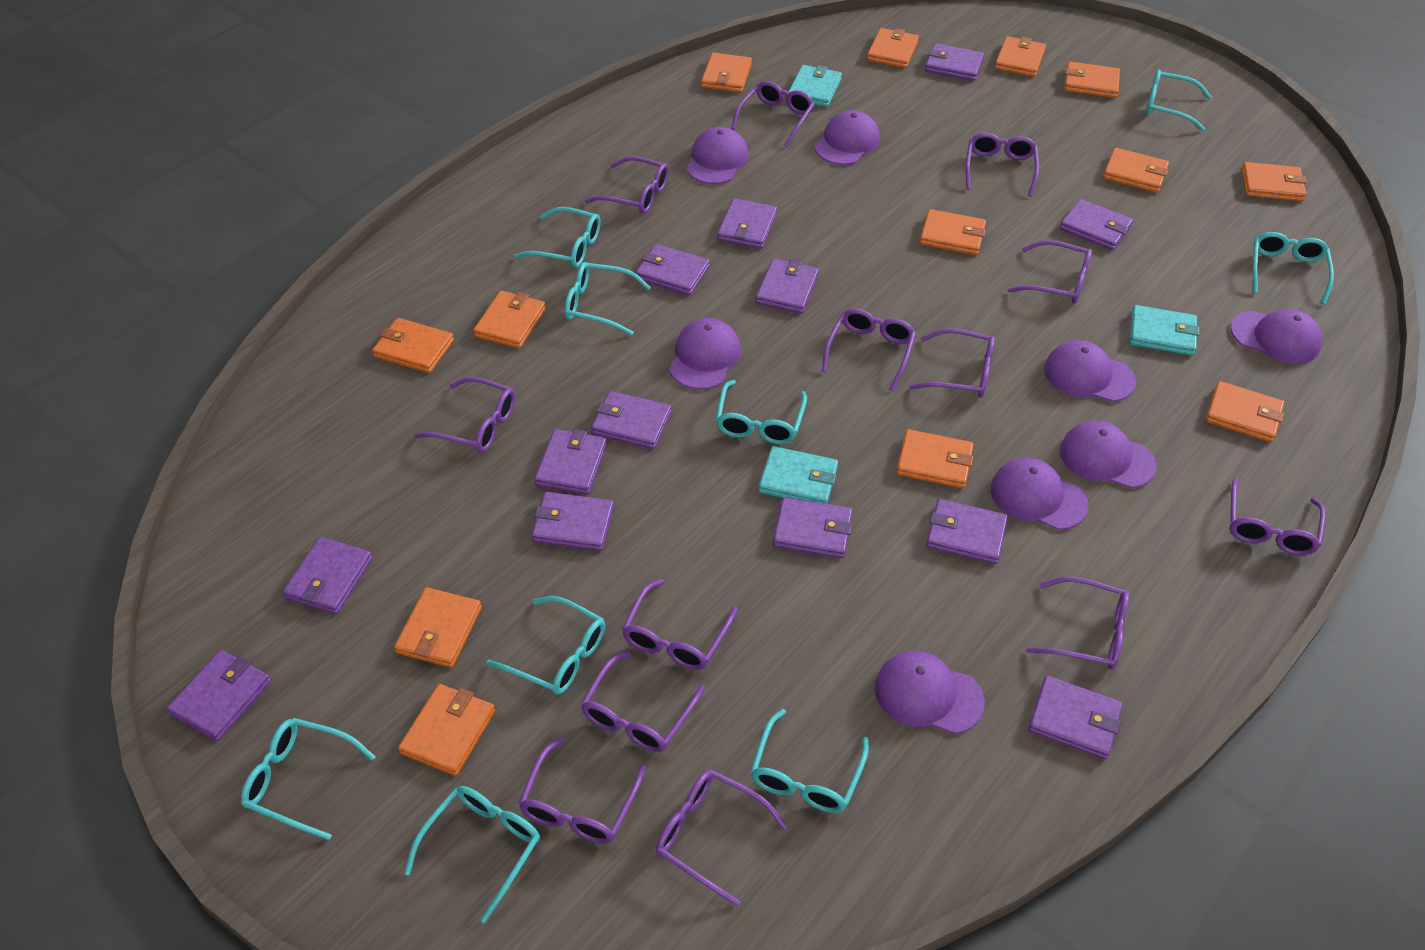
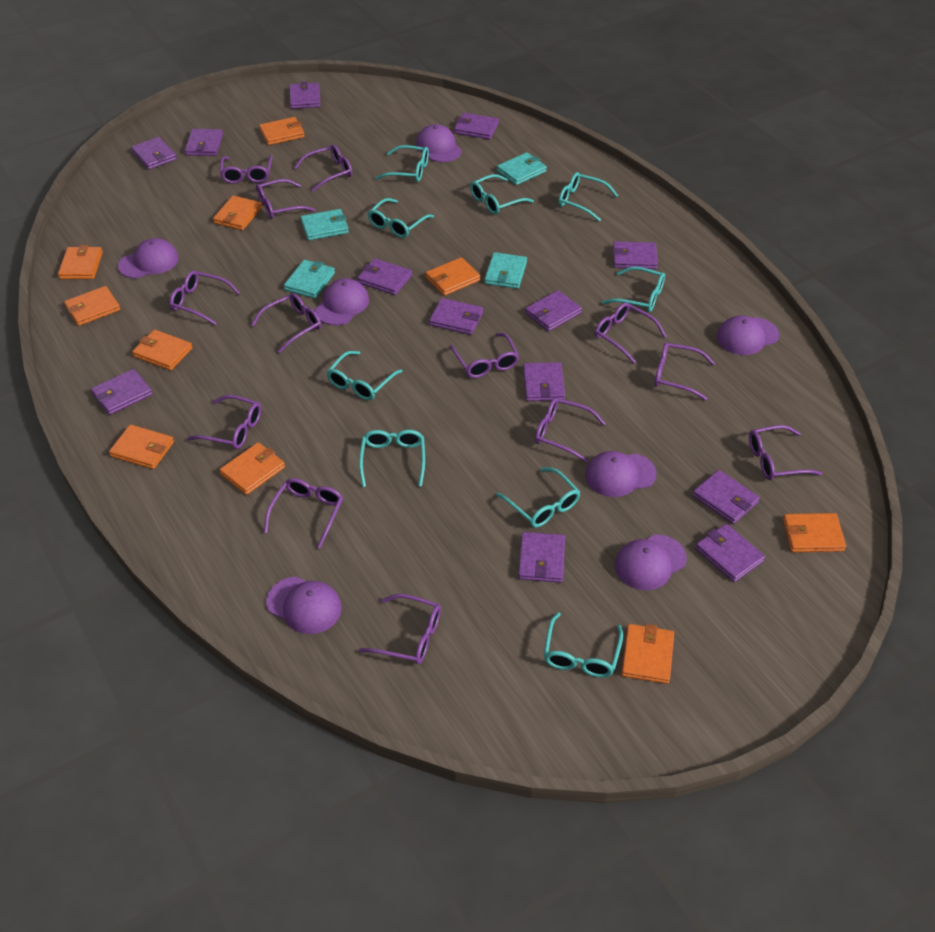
orange wallet: 13 -> 10
purple cap: 8 -> 7
turquoise wallet: 3 -> 4

